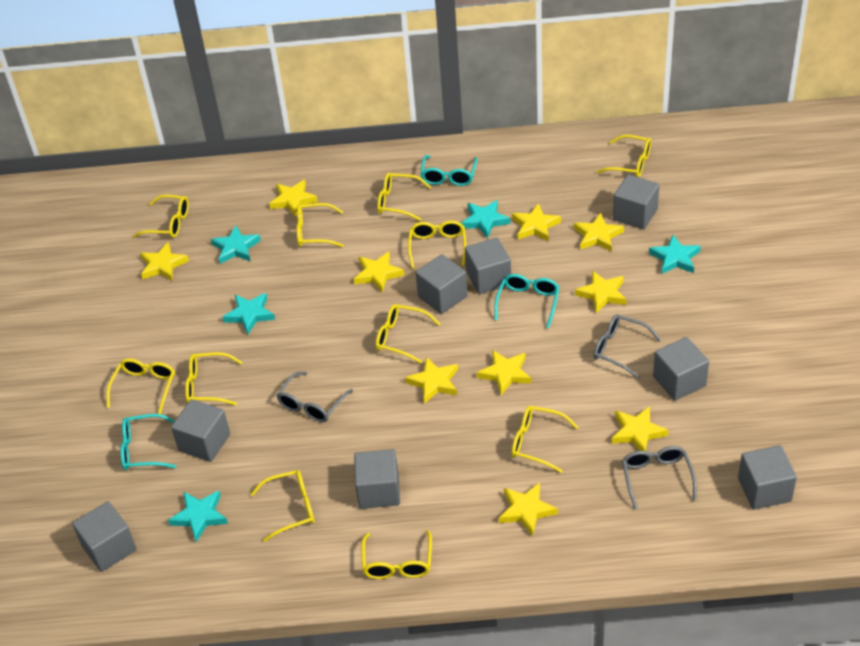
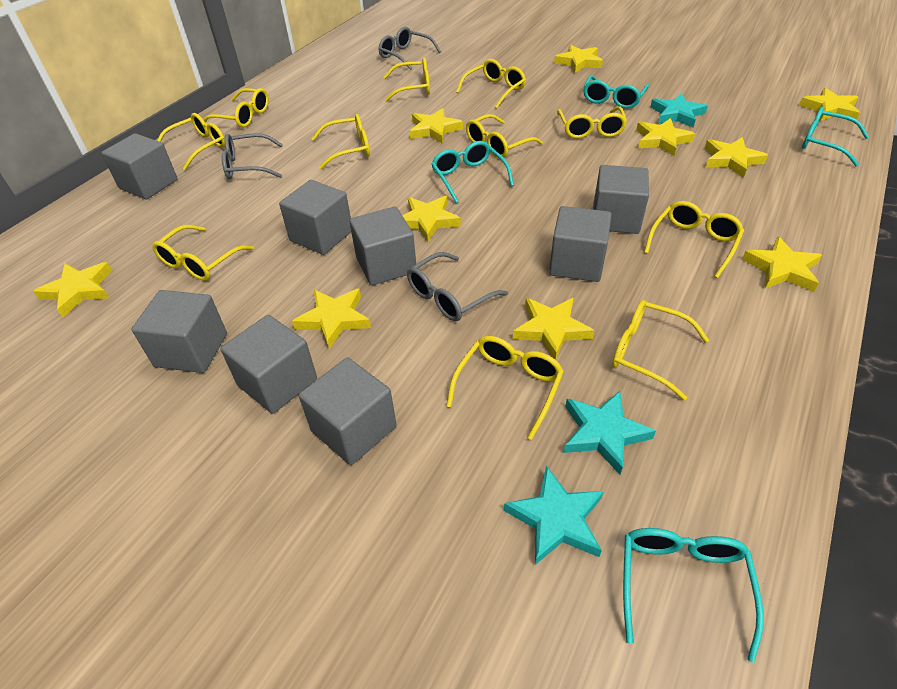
turquoise glasses: 3 -> 4
turquoise star: 5 -> 3

